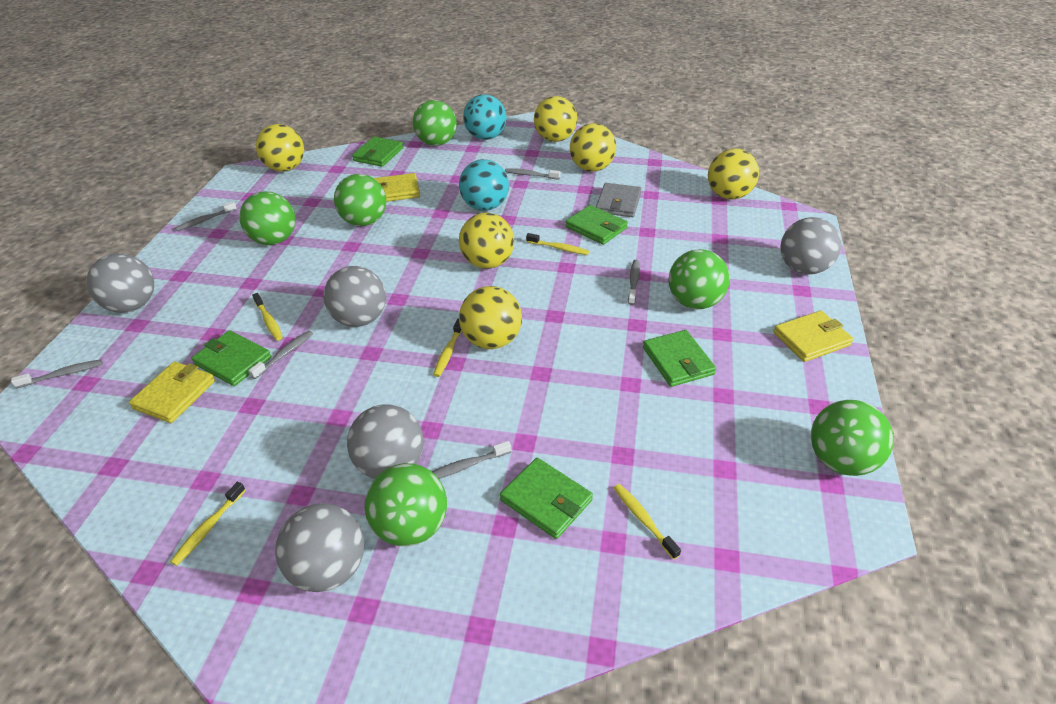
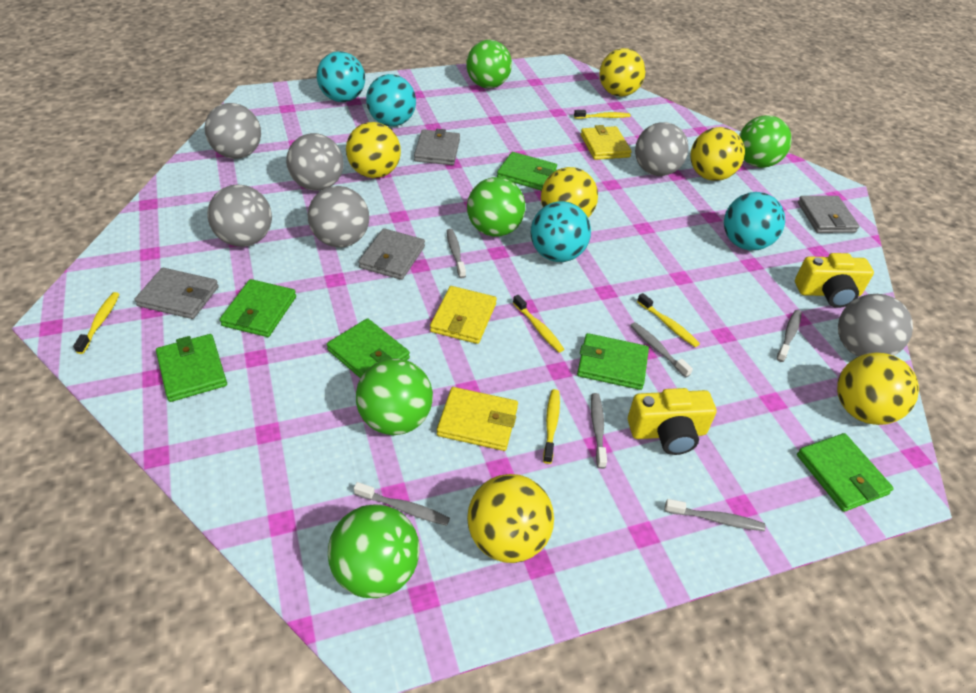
green ball: 6 -> 5
green wallet: 5 -> 6
grey ball: 5 -> 6
grey wallet: 1 -> 4
turquoise ball: 2 -> 4
yellow camera: 0 -> 2

